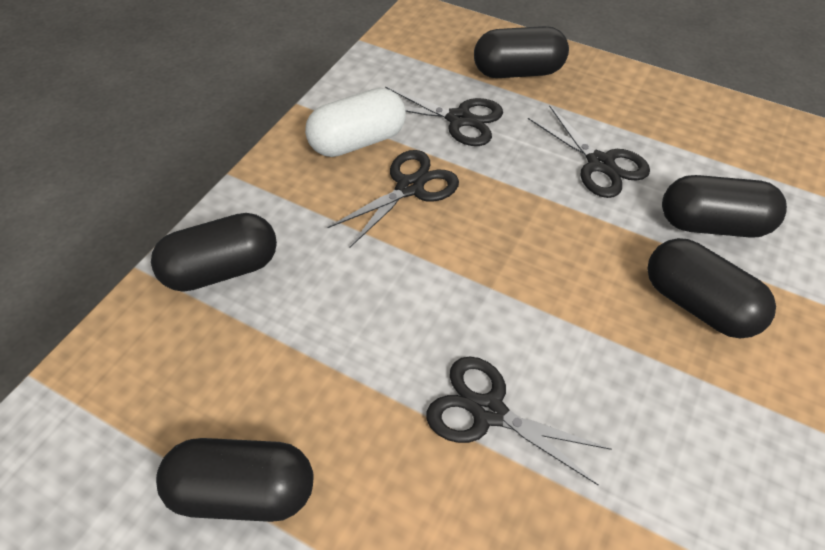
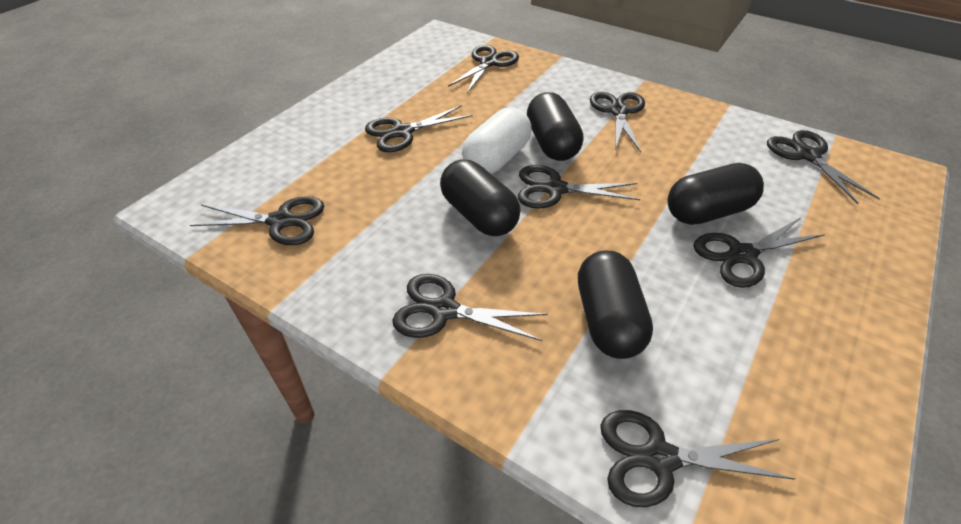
black capsule: 5 -> 4
black scissors: 4 -> 9

